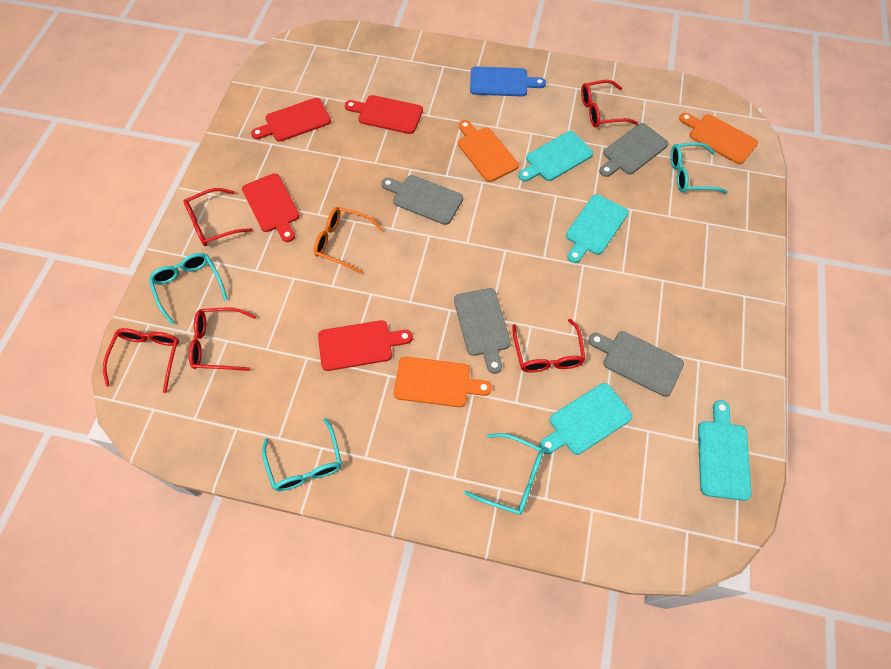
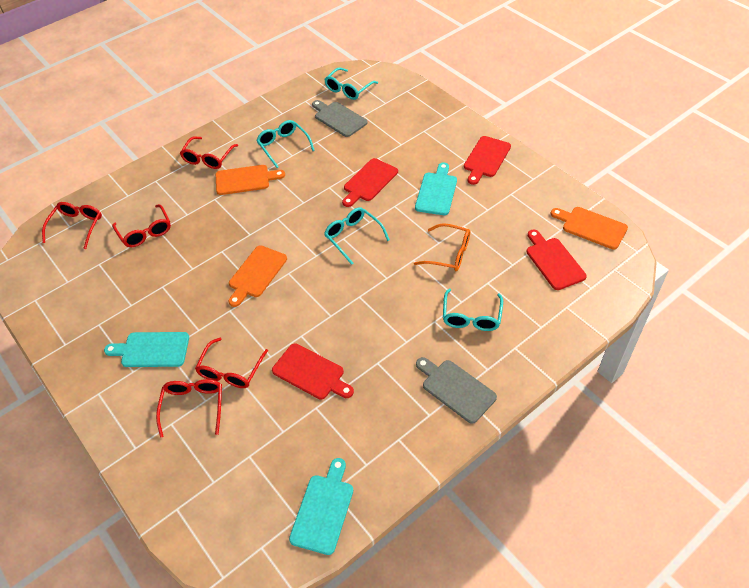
blue cutting board: 1 -> 0
grey cutting board: 4 -> 2
turquoise cutting board: 4 -> 3

